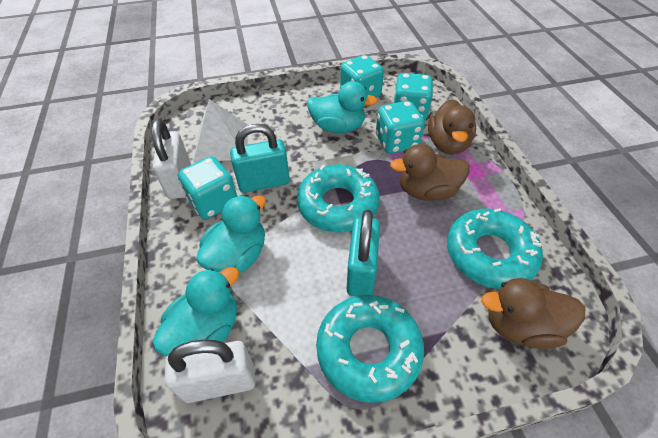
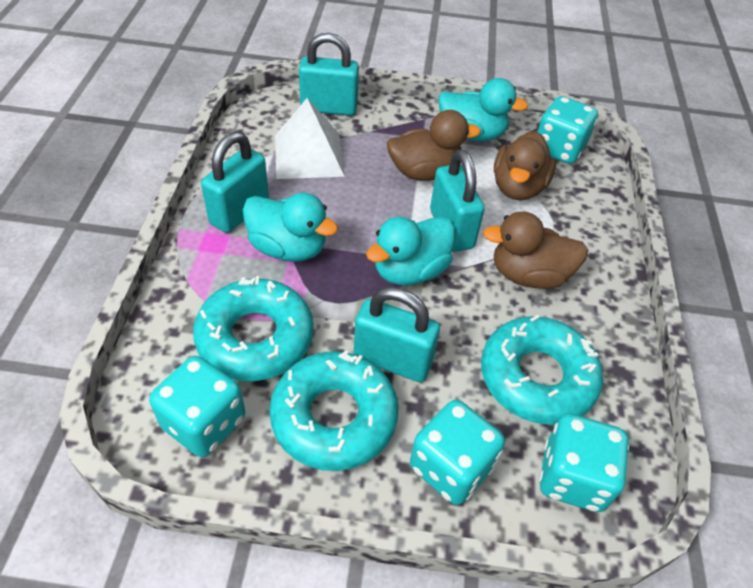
turquoise padlock: 2 -> 4
white padlock: 2 -> 0

